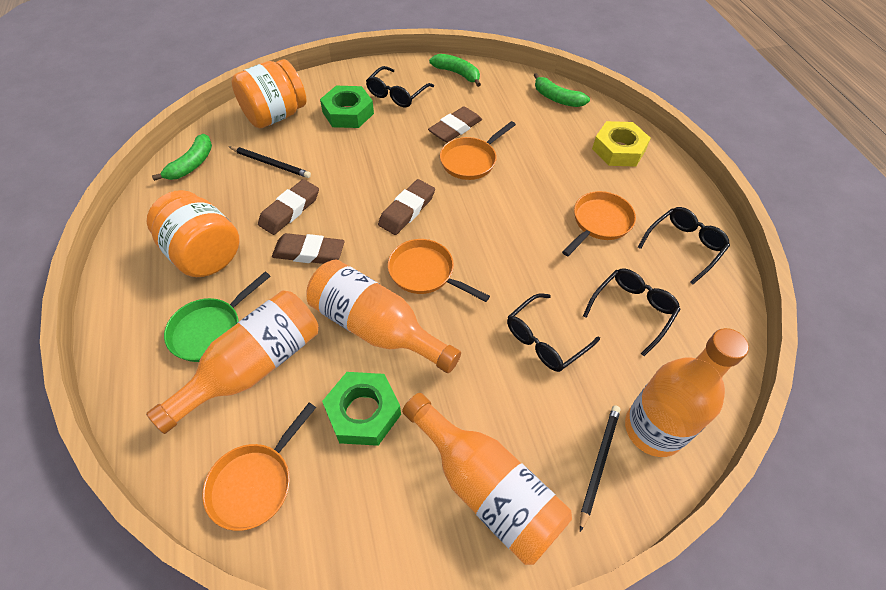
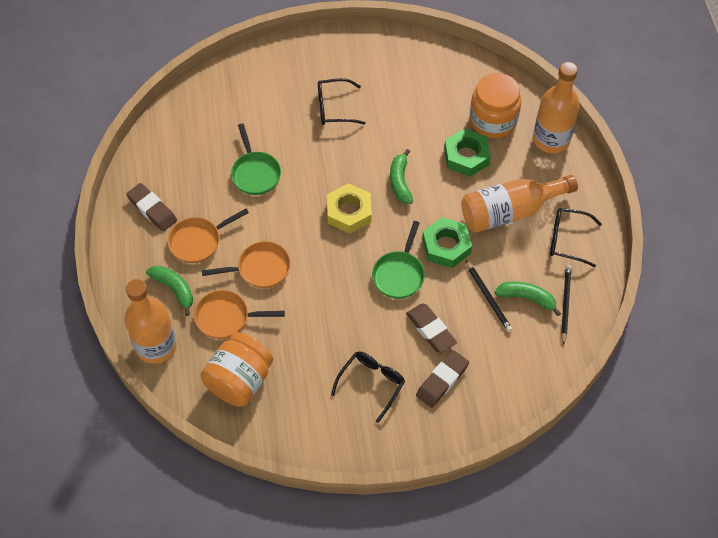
black glasses: 4 -> 3
brown eraser: 4 -> 3
green pan: 1 -> 2
orange bottle: 4 -> 3
orange pan: 4 -> 3

